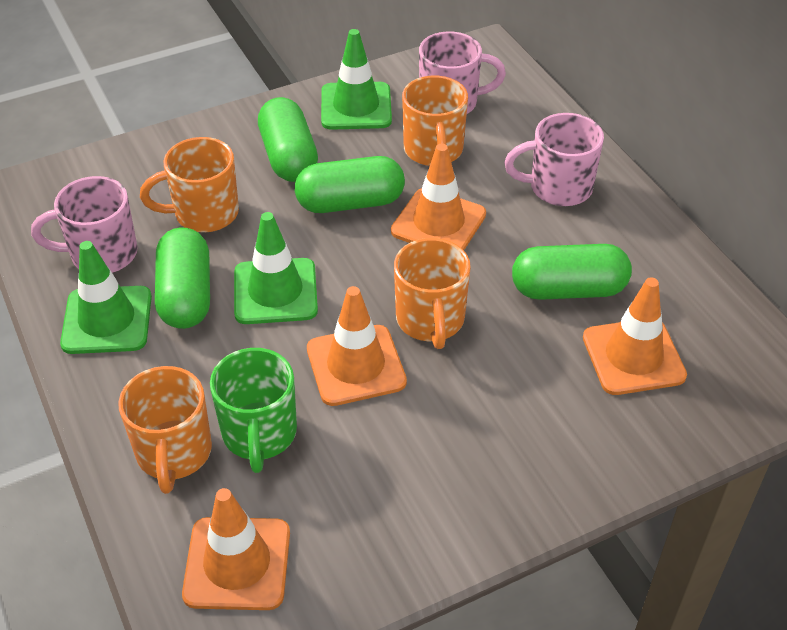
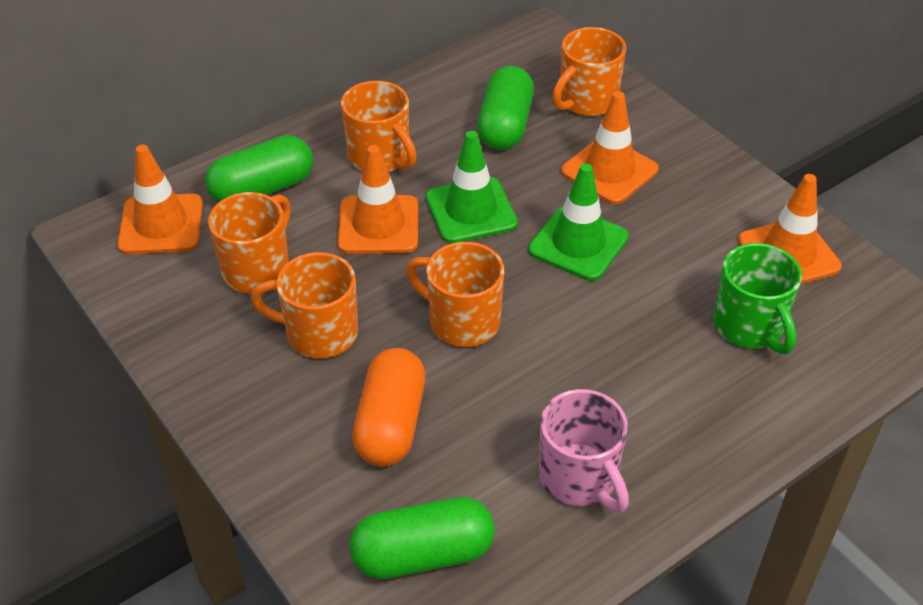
green capsule: 4 -> 3
green traffic cone: 3 -> 2
orange capsule: 0 -> 1
orange mug: 4 -> 5
pink mug: 3 -> 1

